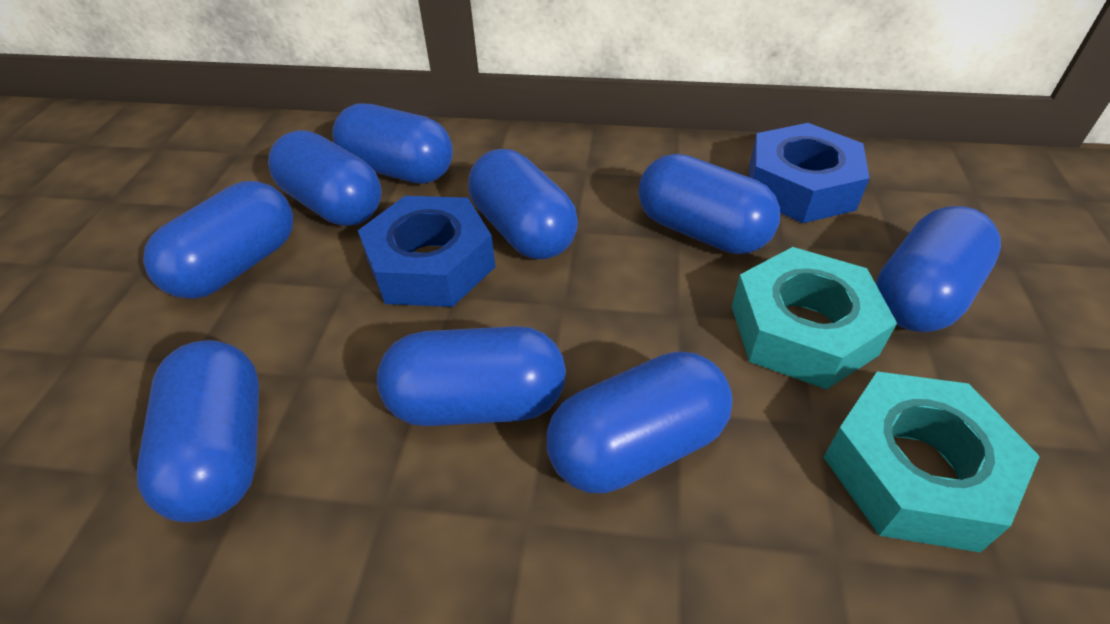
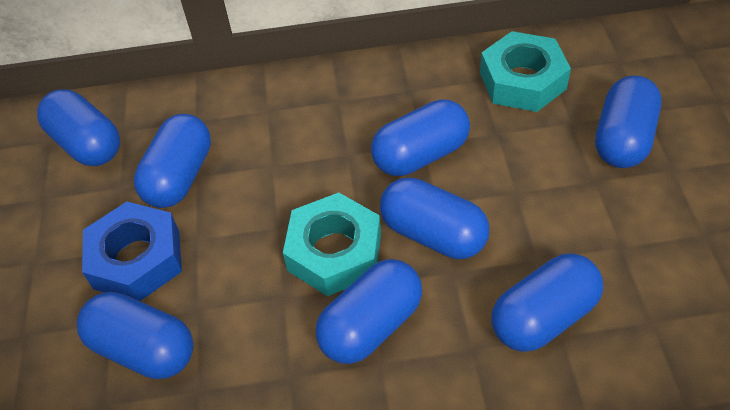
blue capsule: 9 -> 8
blue nut: 2 -> 1

